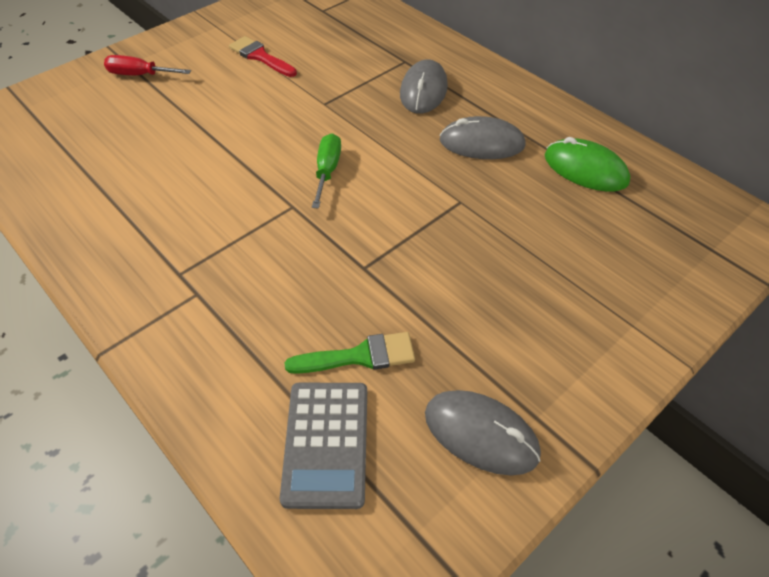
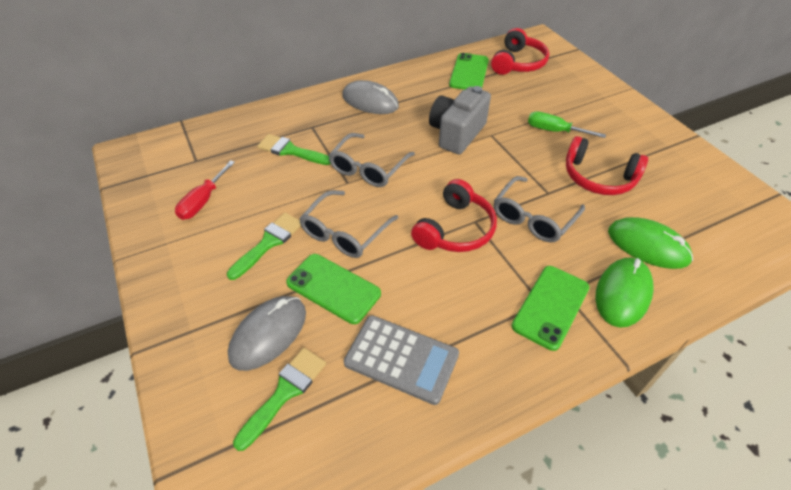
green brush: 1 -> 3
green mouse: 1 -> 2
green phone: 0 -> 3
grey camera: 0 -> 1
grey glasses: 0 -> 3
grey mouse: 3 -> 2
red brush: 1 -> 0
red headphones: 0 -> 3

